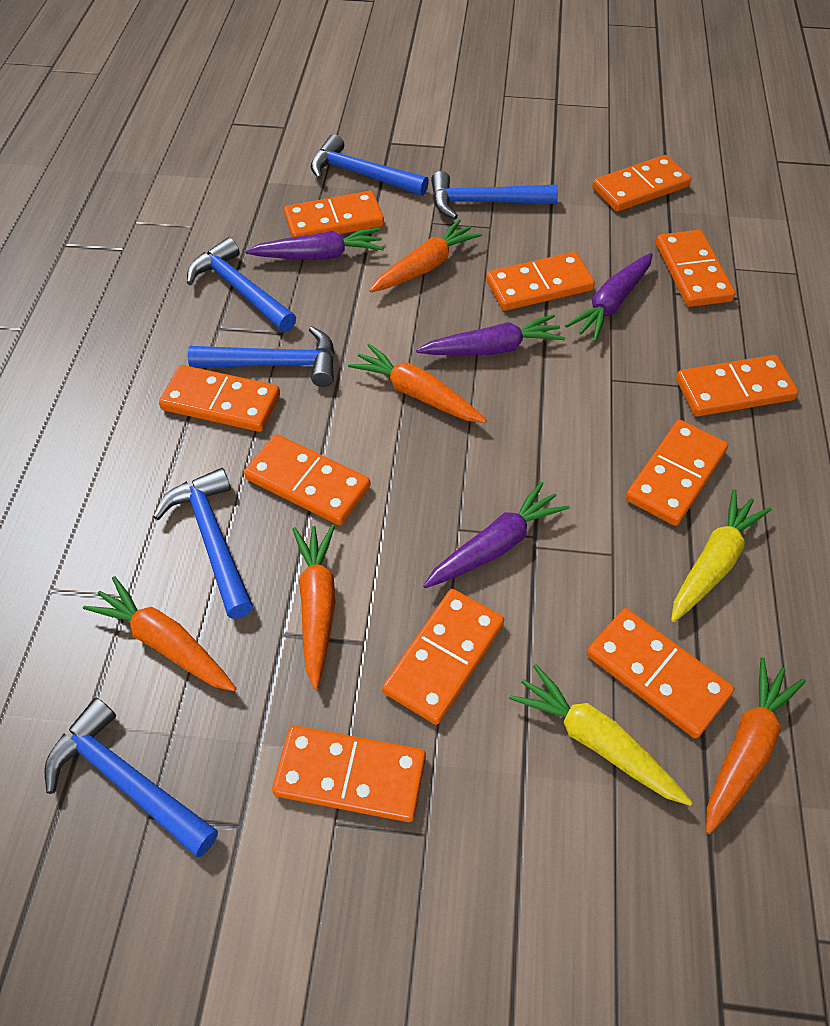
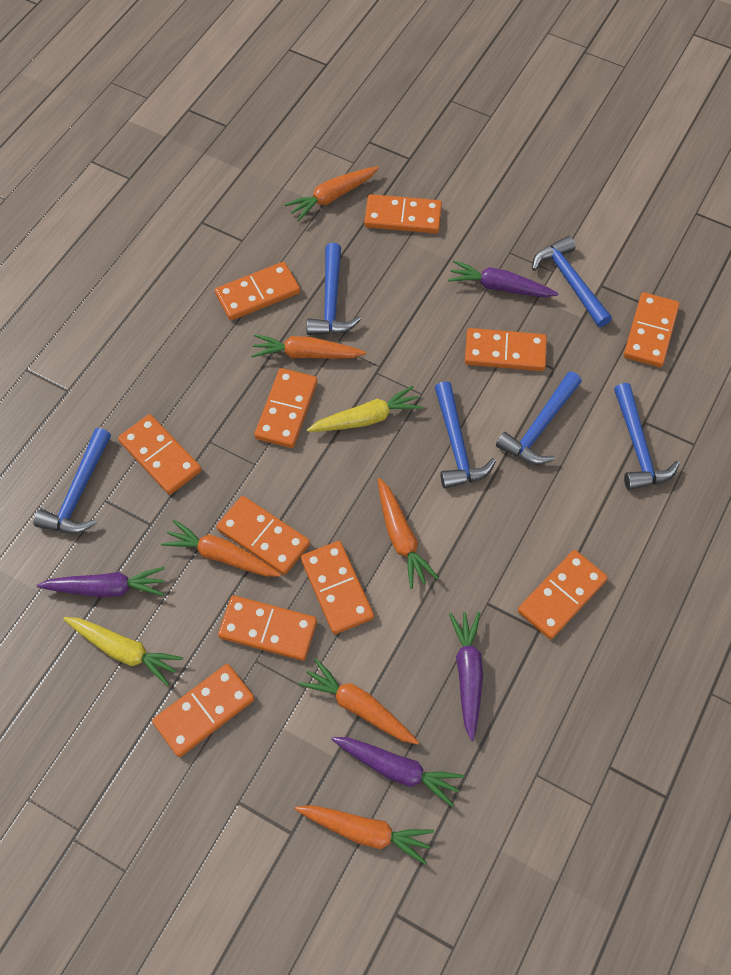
orange carrot: 5 -> 6

